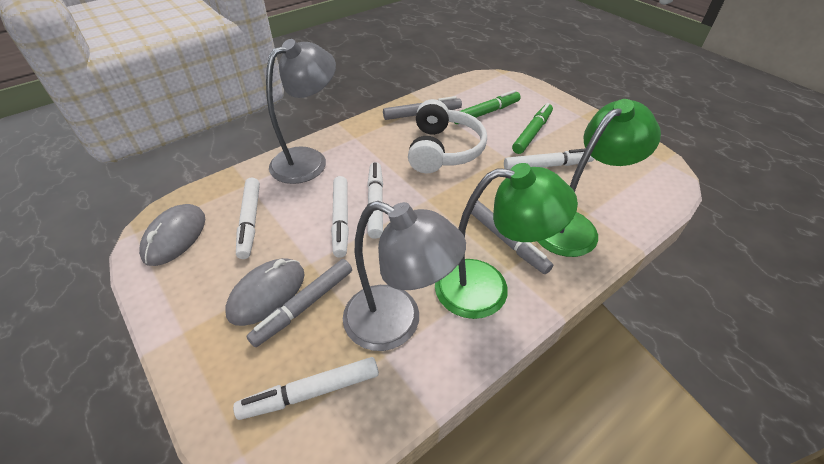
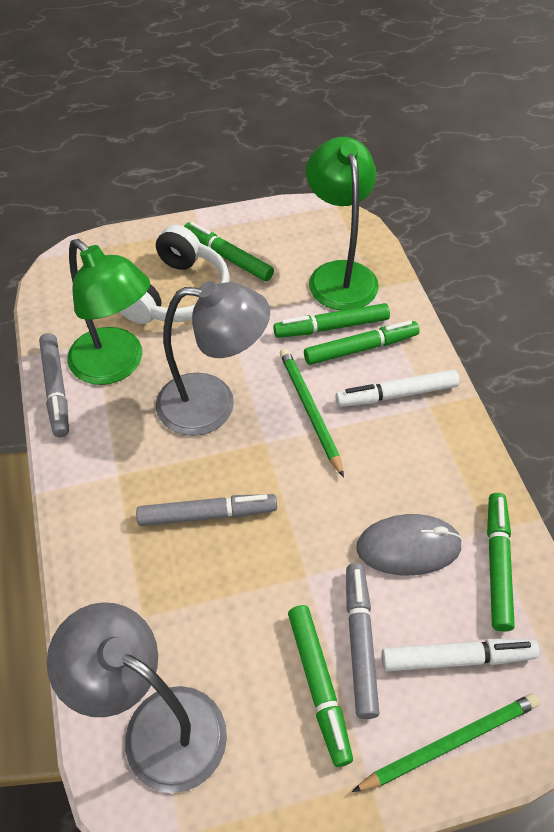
green marker: 2 -> 5
green pencil: 0 -> 2
grey mouse: 2 -> 1
white marker: 5 -> 2

